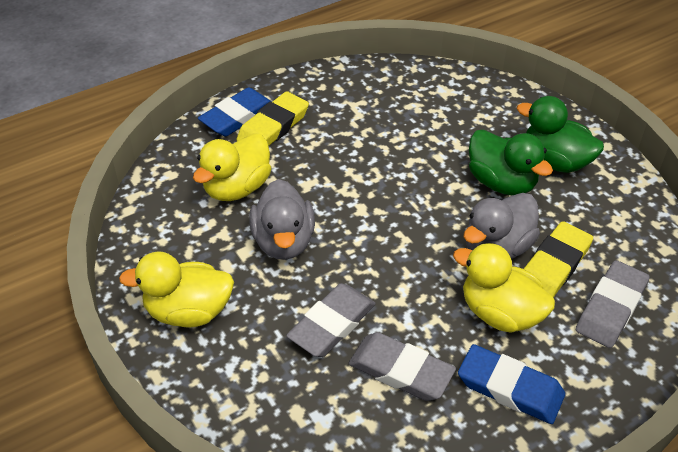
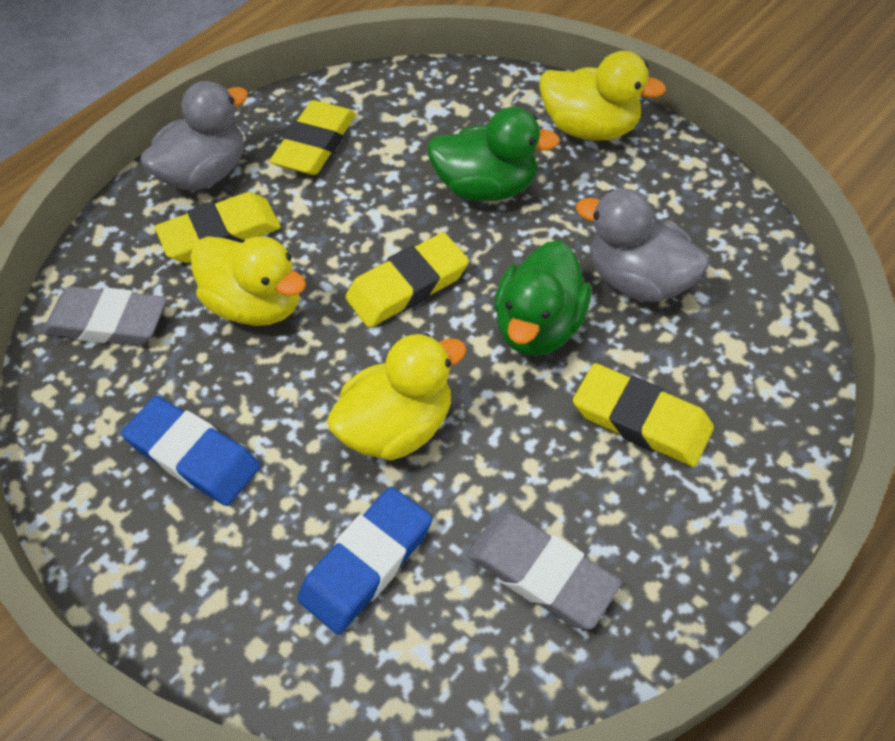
grey eraser: 3 -> 2
yellow eraser: 2 -> 4

